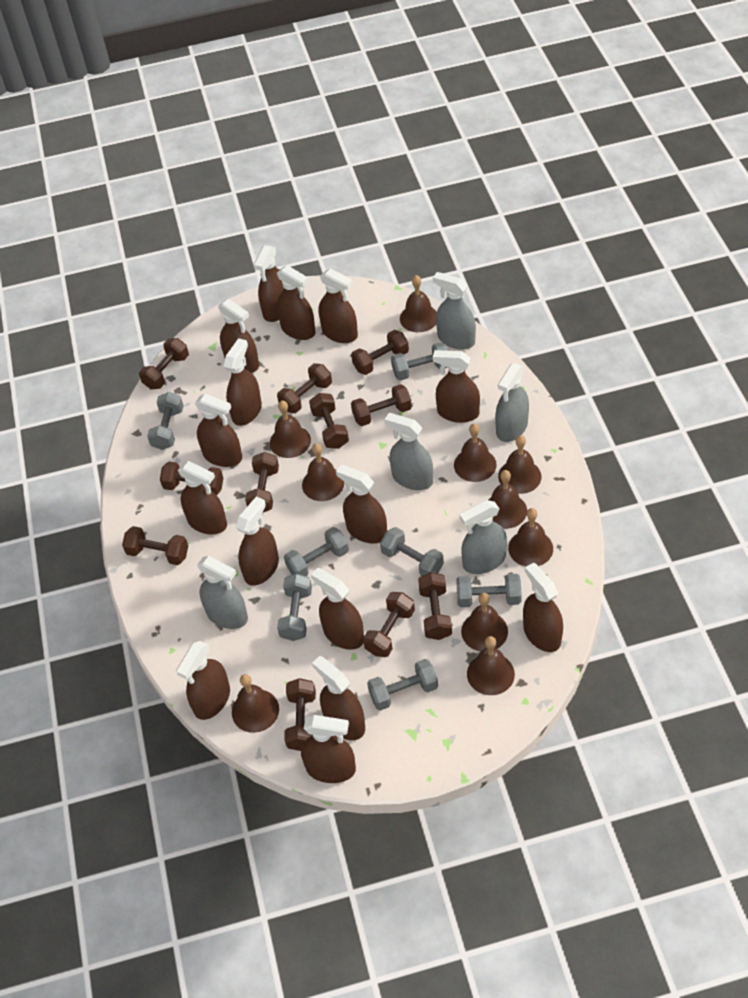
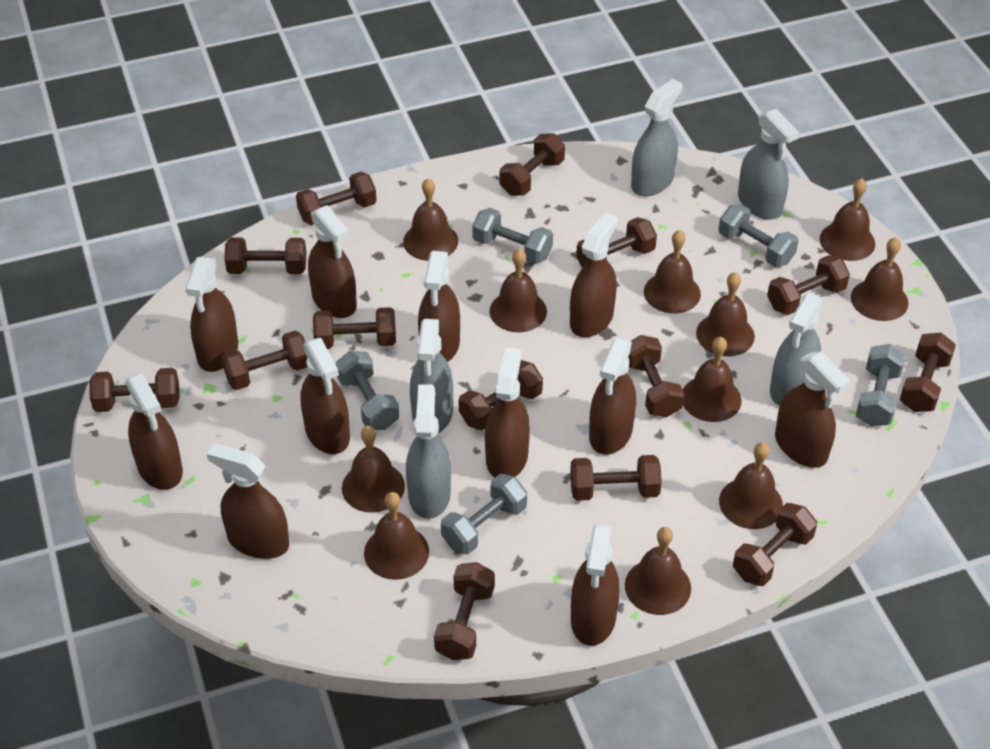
brown bell: 10 -> 11
brown dumbbell: 11 -> 14
brown spray bottle: 15 -> 11
grey dumbbell: 7 -> 5

